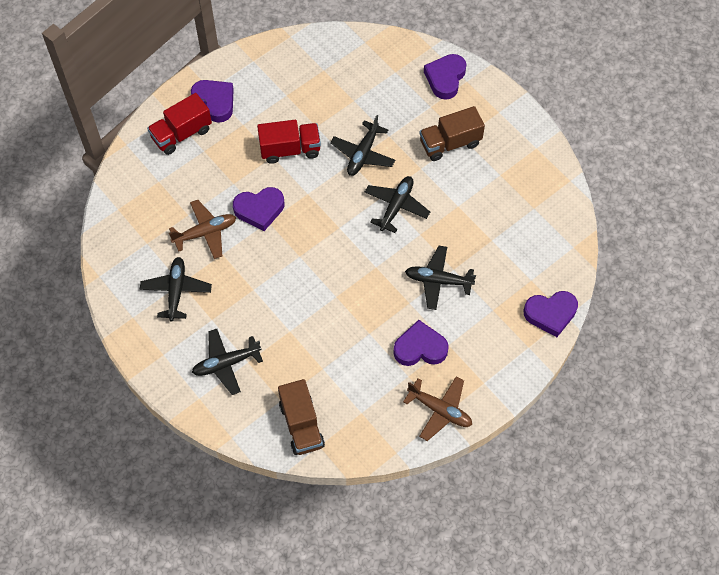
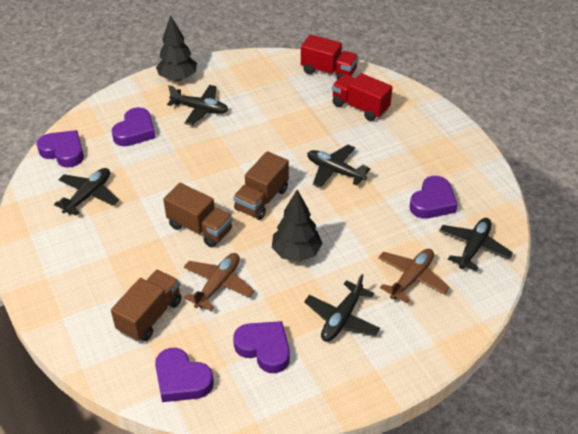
black tree: 0 -> 2
brown truck: 2 -> 3

